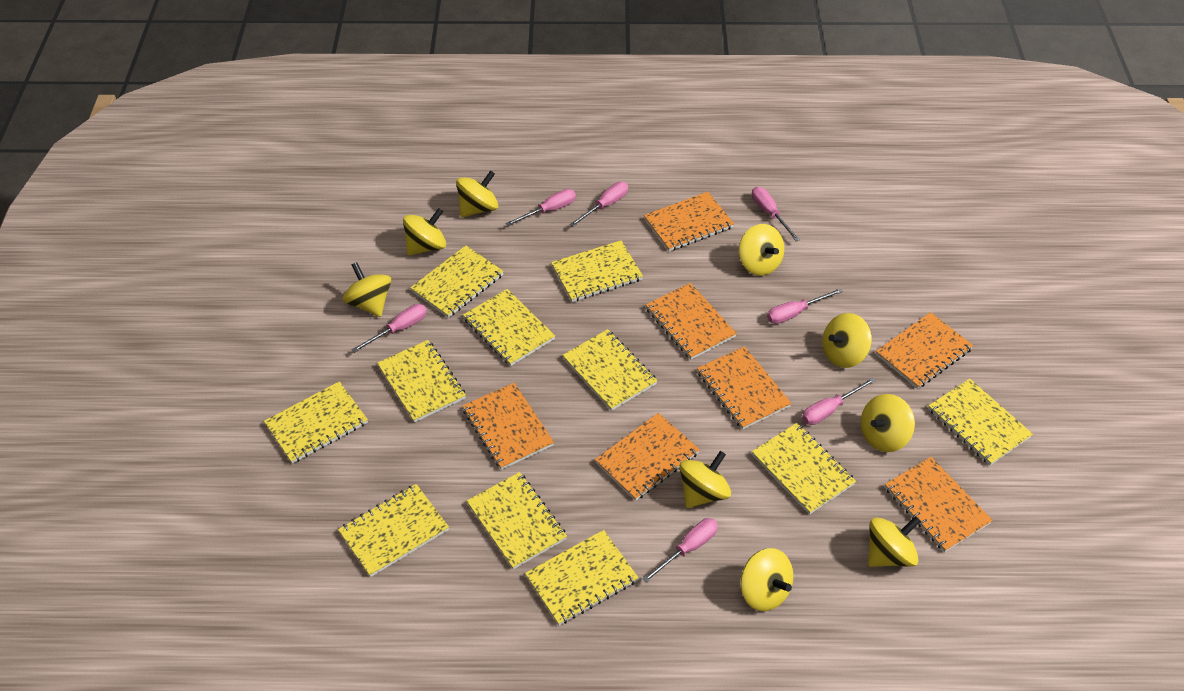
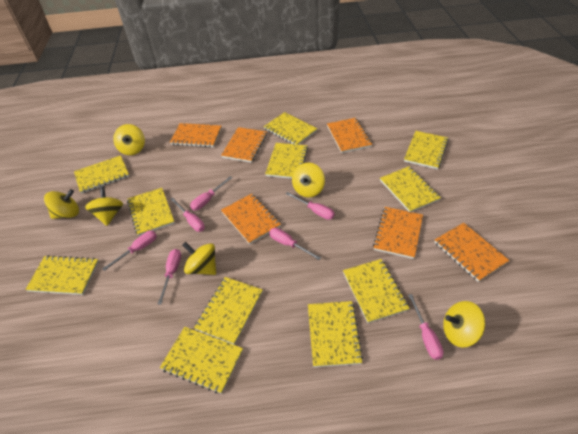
orange notebook: 7 -> 6
yellow spinning top: 9 -> 6

